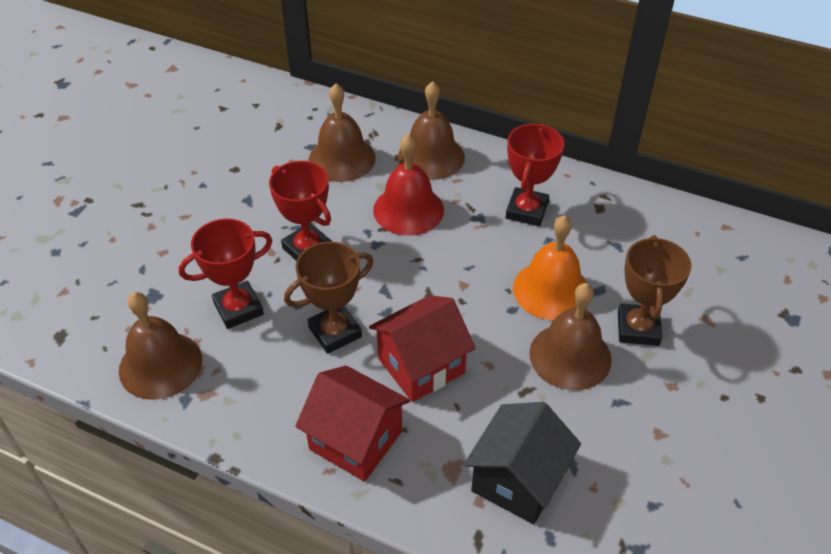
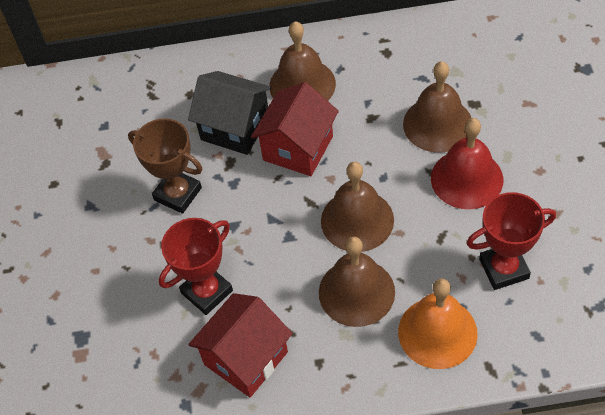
brown trophy: 2 -> 1
red trophy: 3 -> 2

